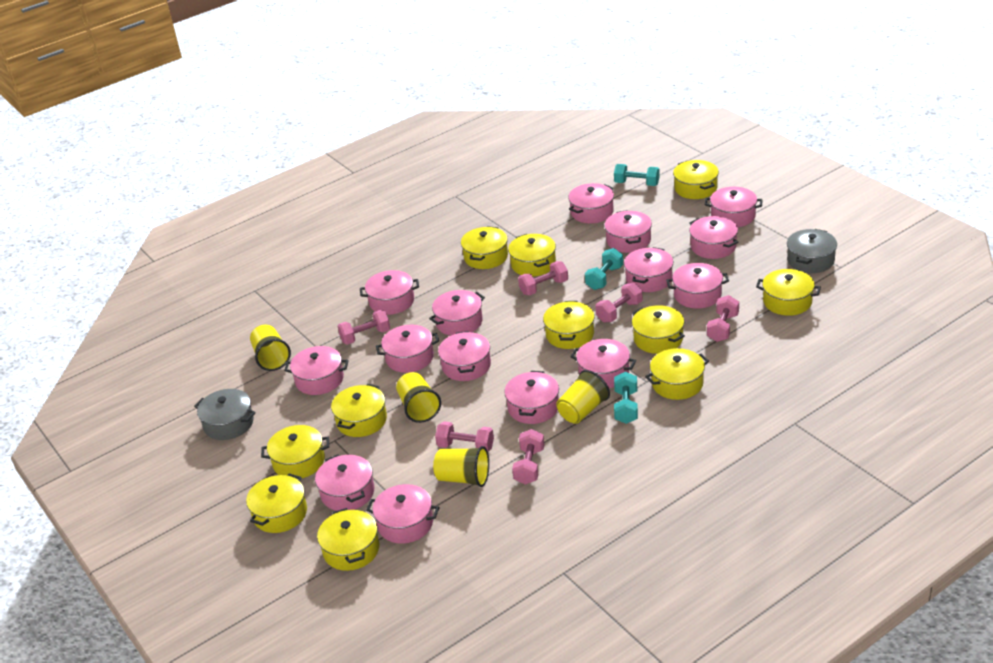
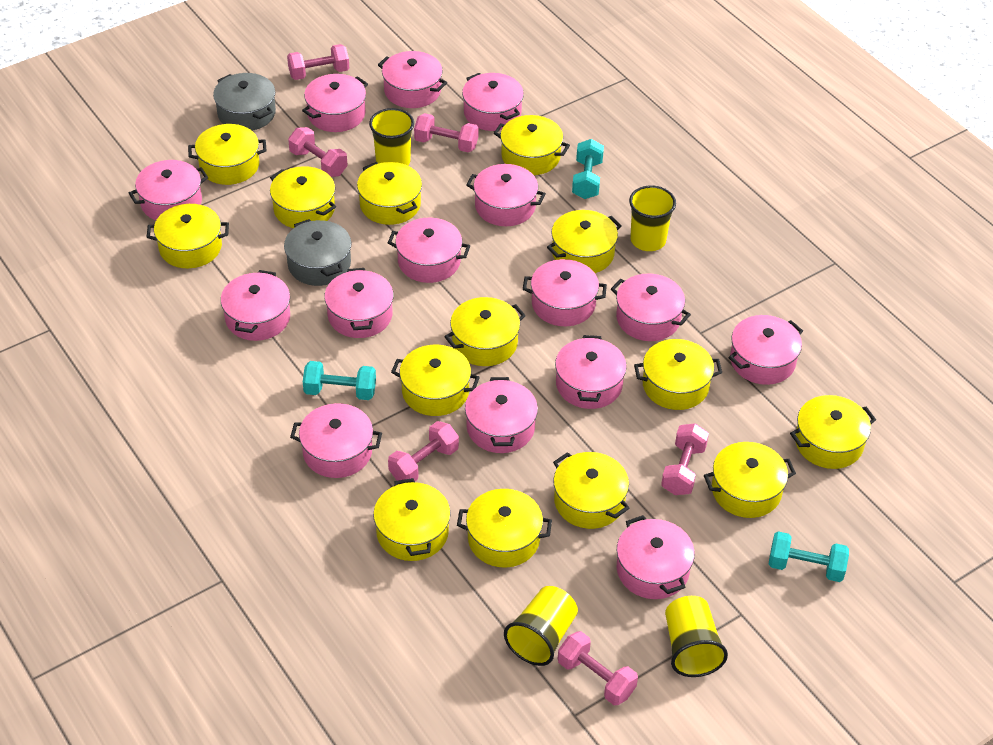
yellow pot: 11 -> 14

